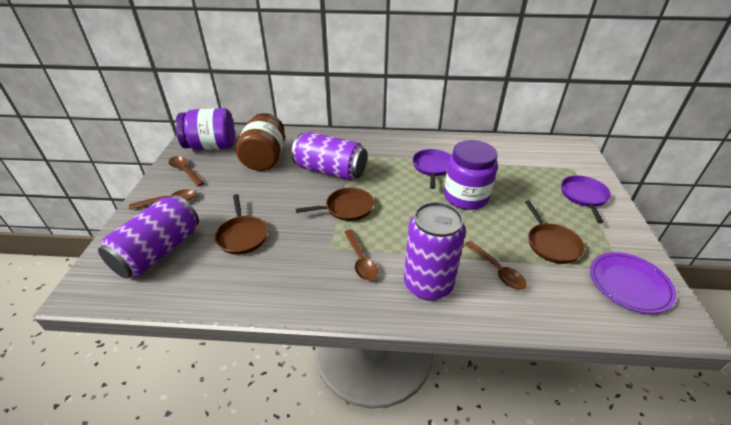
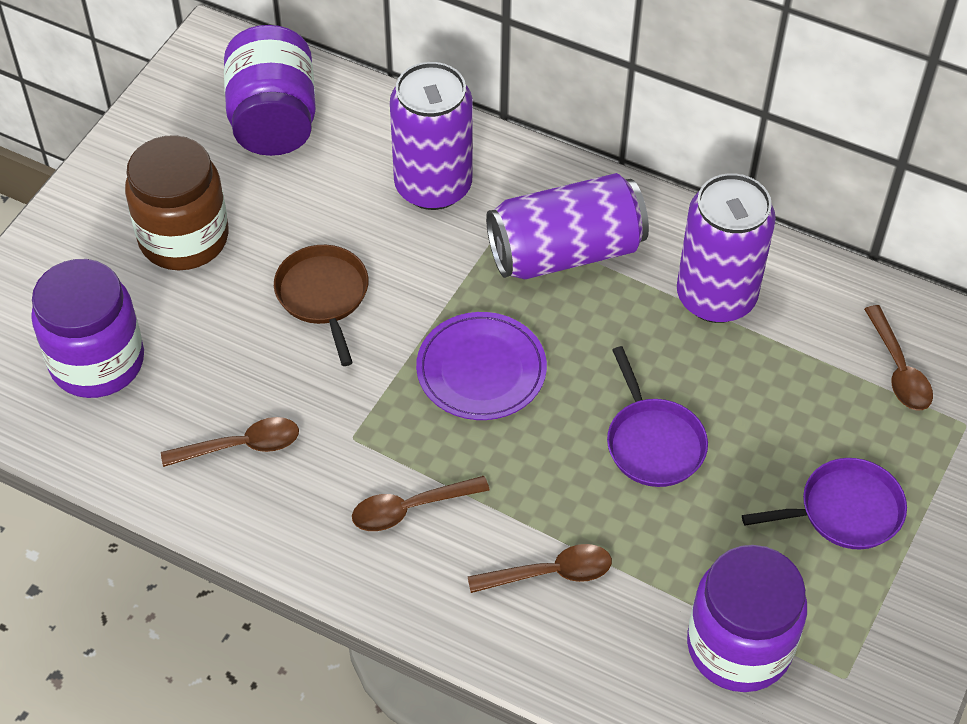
brown pan: 3 -> 1
purple jar: 2 -> 3

